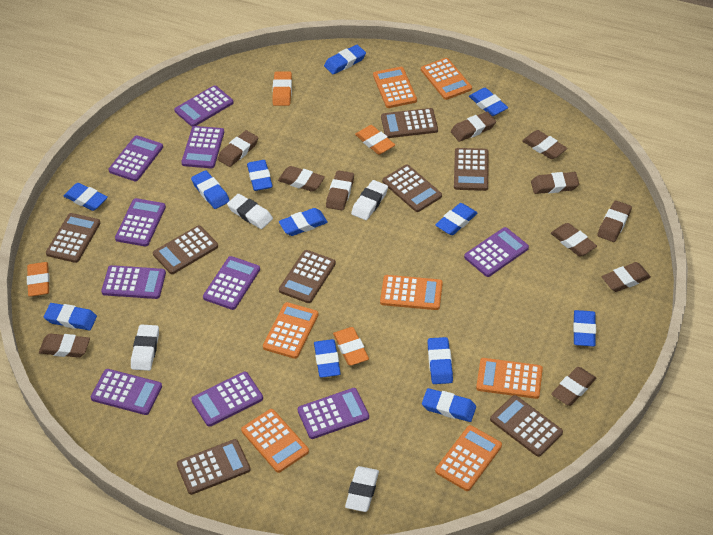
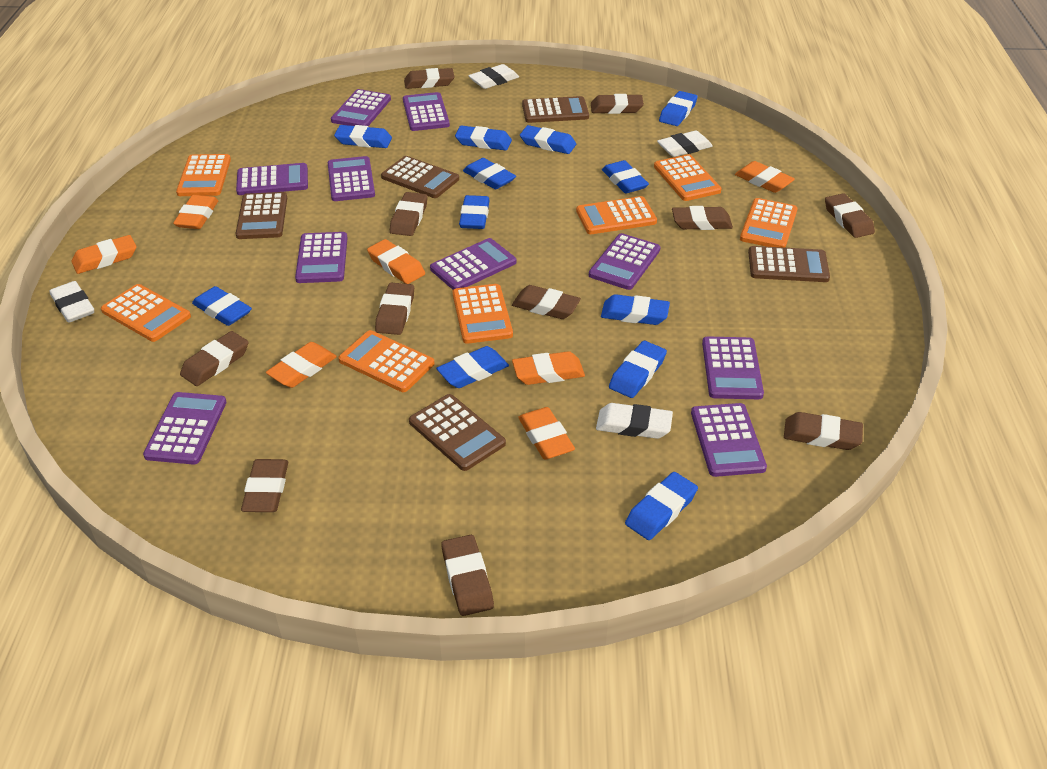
brown calculator: 8 -> 5
orange eraser: 4 -> 7

